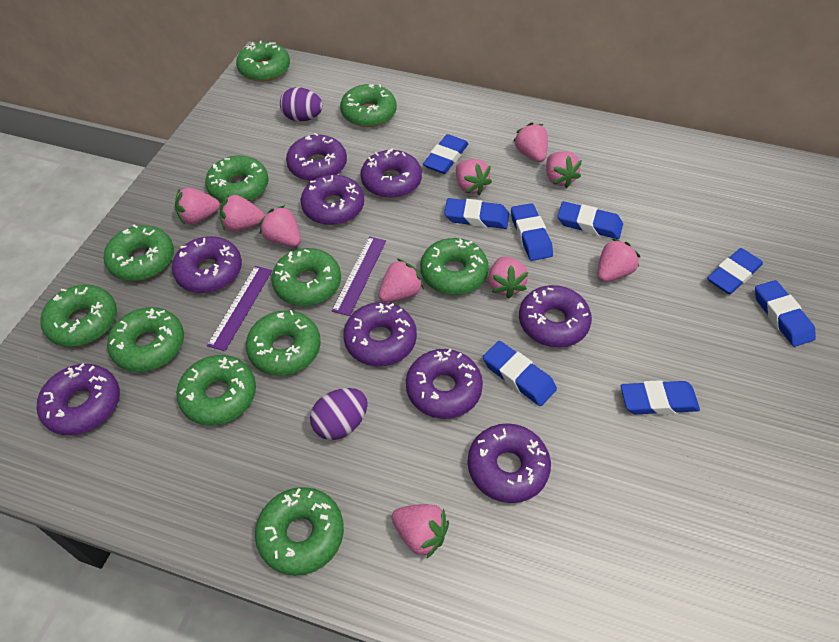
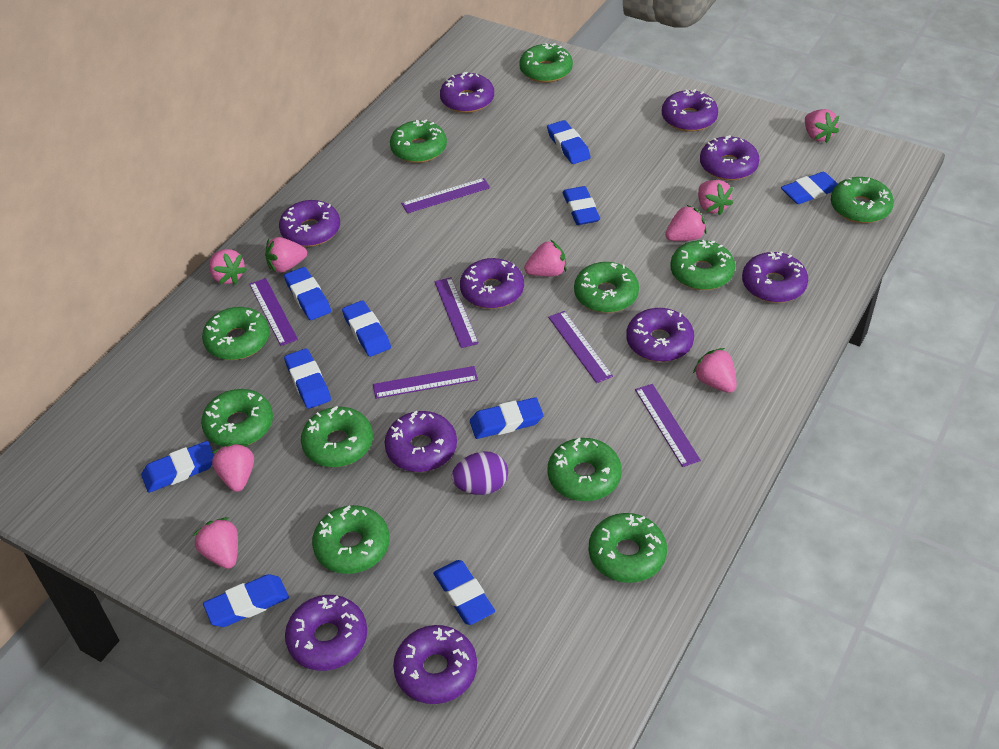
blue eraser: 8 -> 10
pink strawberry: 10 -> 9
purple donut: 9 -> 10
purple egg: 2 -> 1
purple ruler: 2 -> 6

